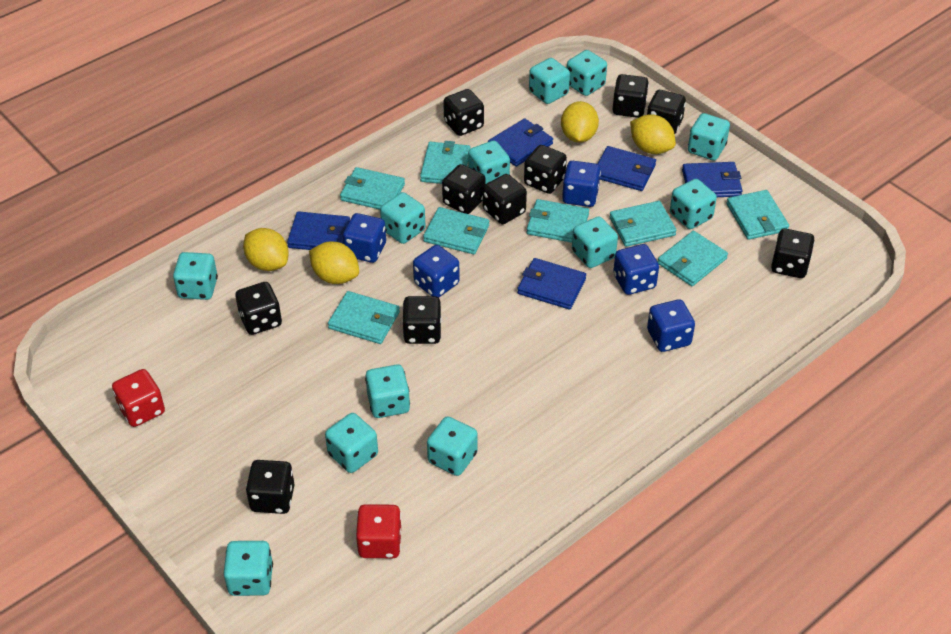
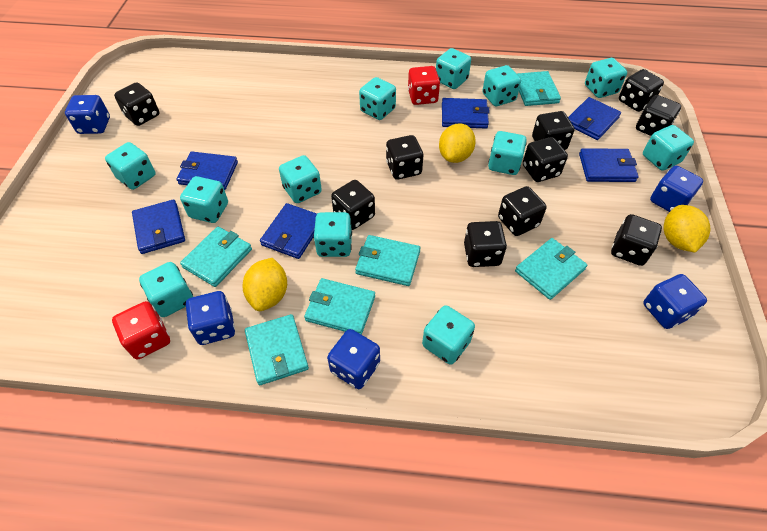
blue wallet: 5 -> 6
turquoise wallet: 8 -> 6
yellow lemon: 4 -> 3

